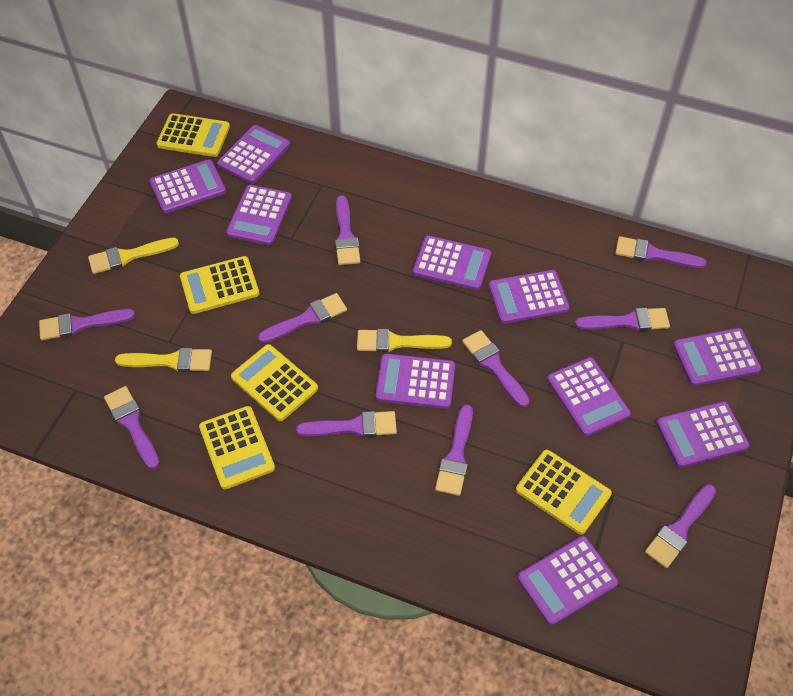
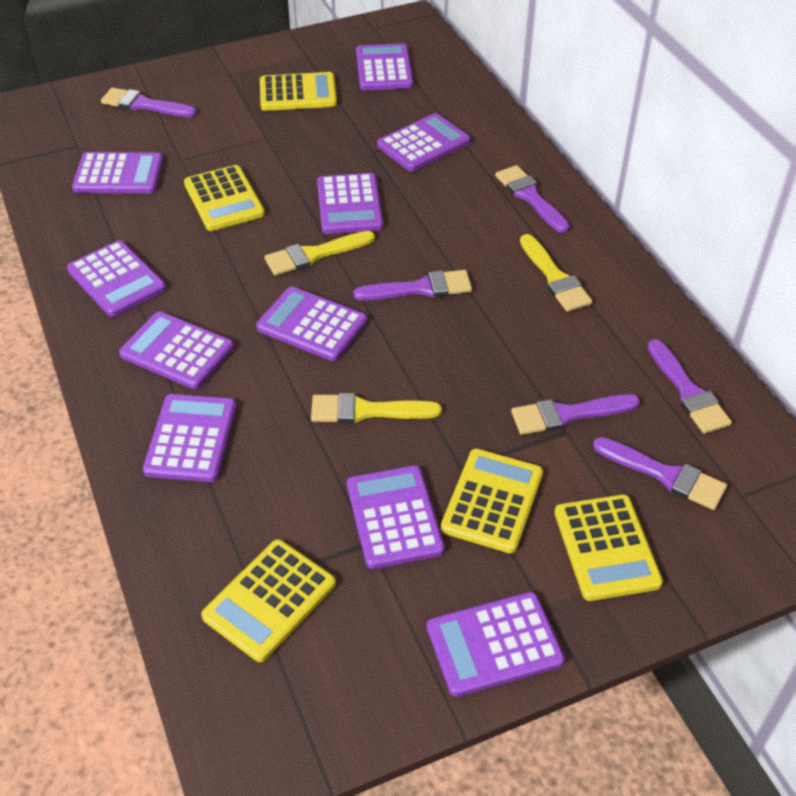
purple brush: 10 -> 6

